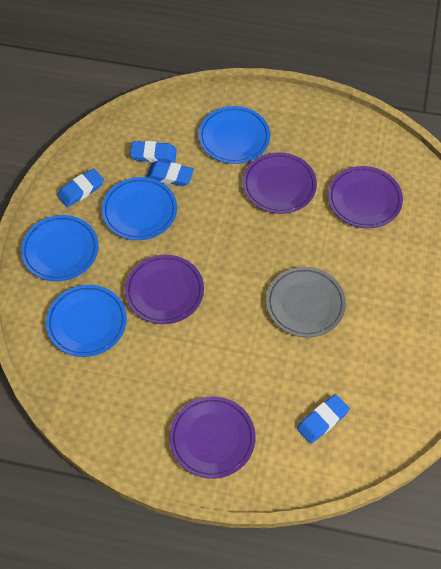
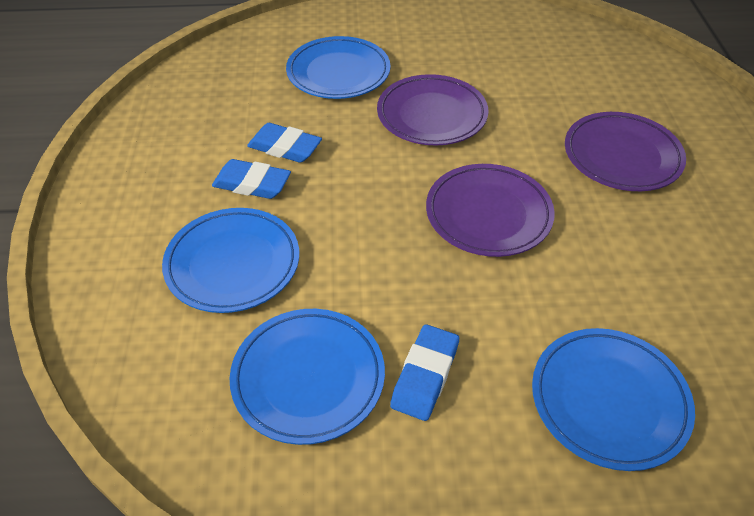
blue eraser: 4 -> 3
grey plate: 1 -> 0
purple plate: 4 -> 3

